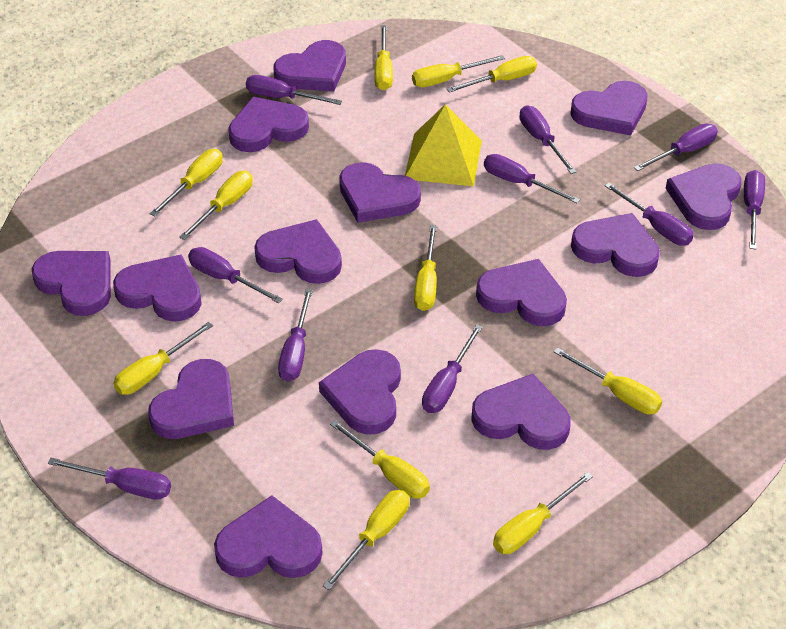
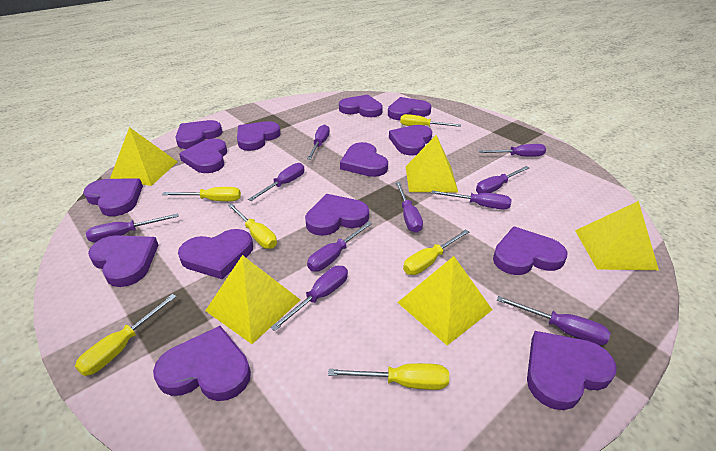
yellow pyramid: 1 -> 5
yellow screwdriver: 11 -> 6

